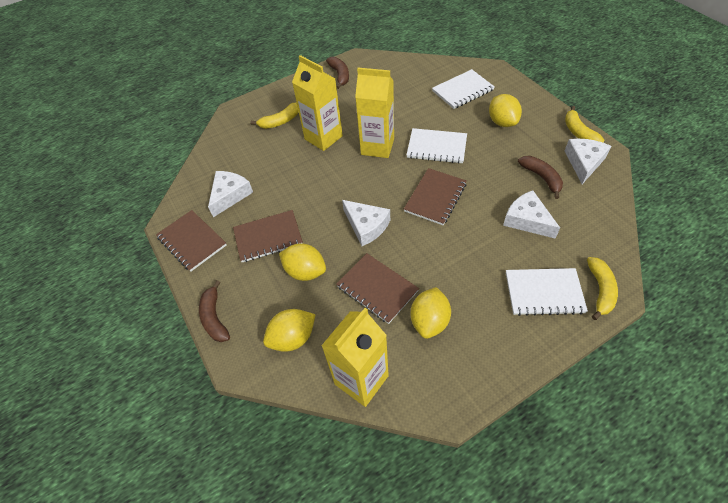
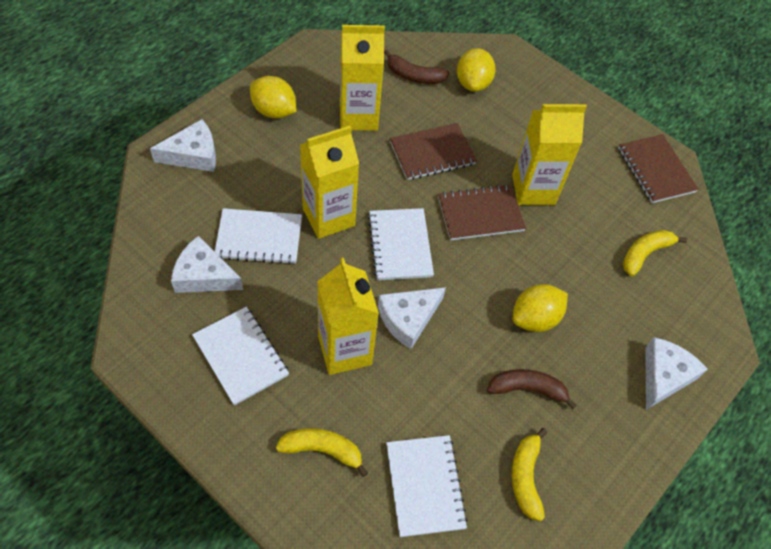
brown banana: 3 -> 2
brown notebook: 4 -> 3
white notebook: 3 -> 4
yellow carton: 3 -> 4
yellow lemon: 4 -> 3

